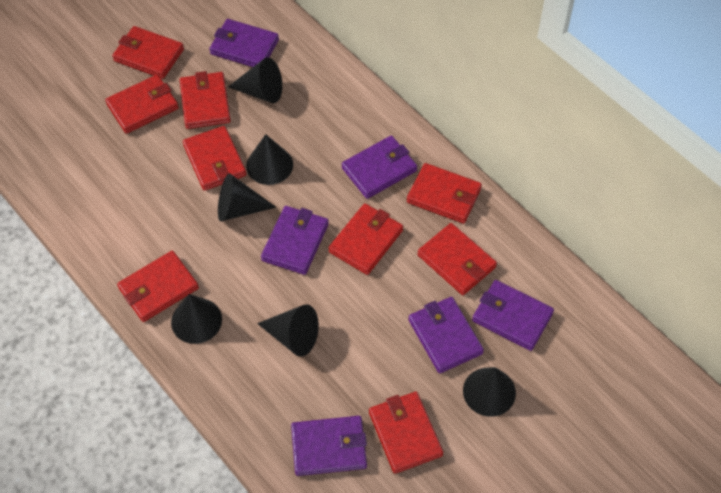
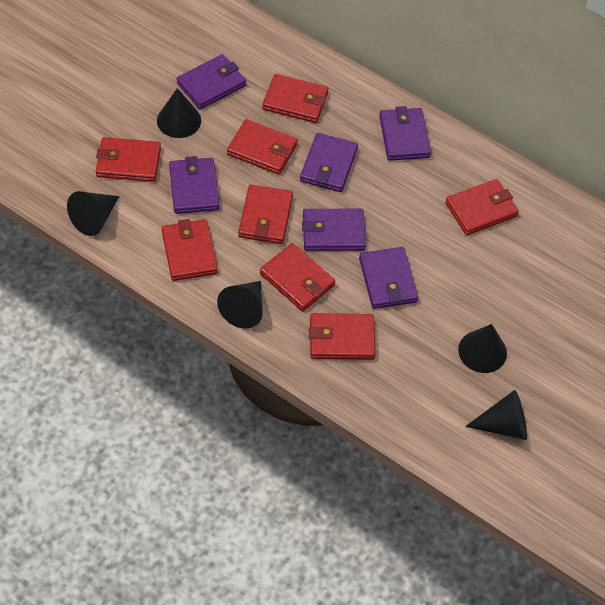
black cone: 6 -> 5
red wallet: 9 -> 8

